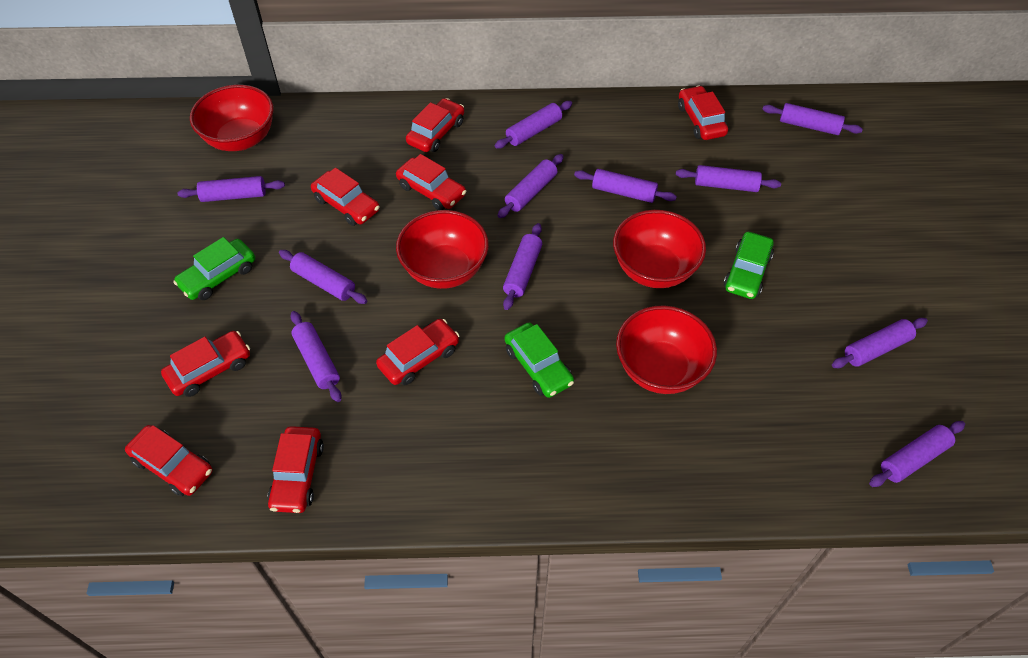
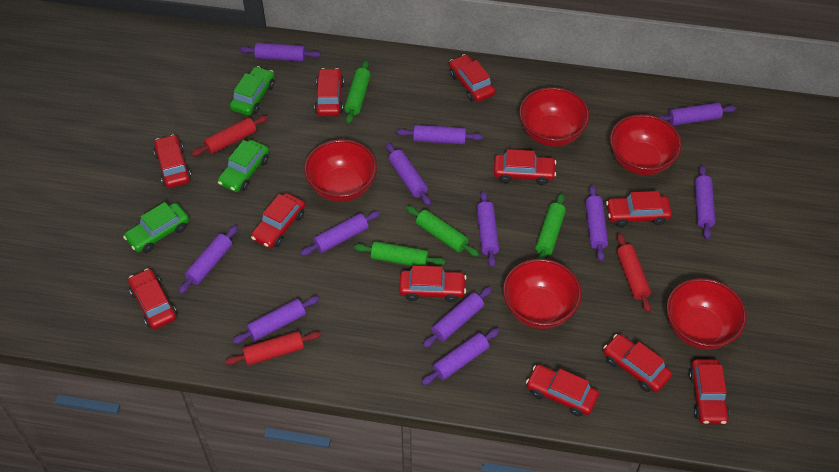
green rolling pin: 0 -> 4
purple rolling pin: 11 -> 12
red bowl: 4 -> 5
red car: 8 -> 11
red rolling pin: 0 -> 3

